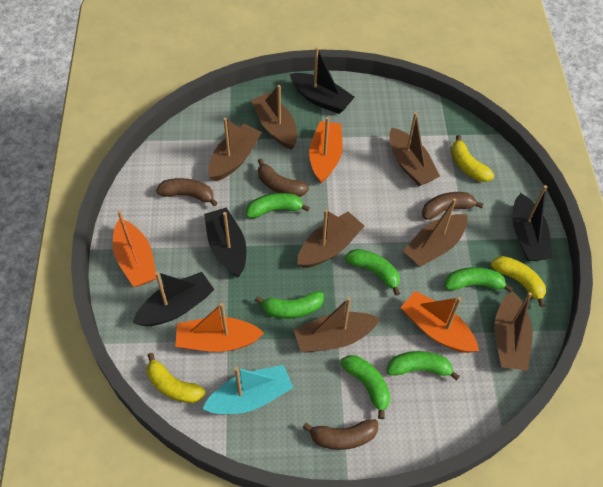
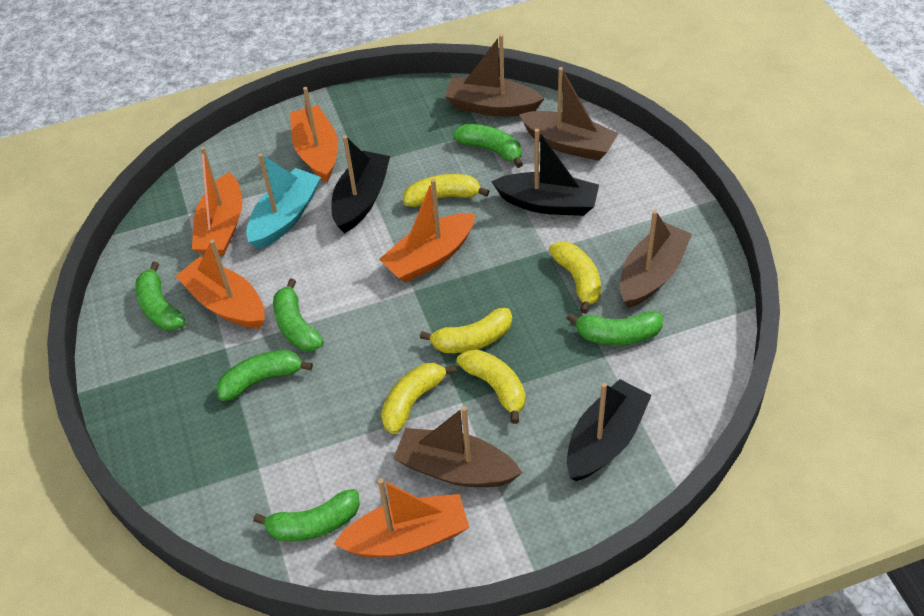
black boat: 4 -> 3
brown banana: 4 -> 0
brown boat: 7 -> 4
orange boat: 4 -> 5
yellow banana: 3 -> 5

